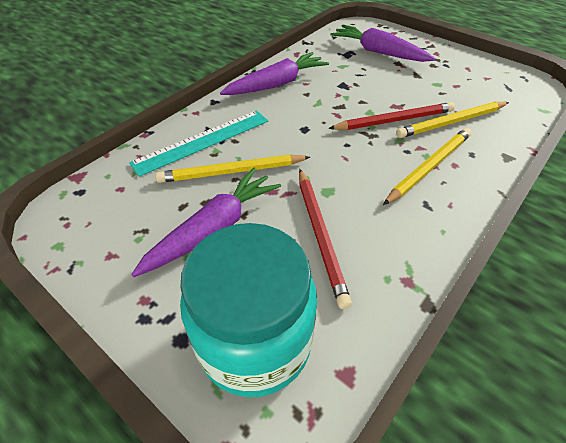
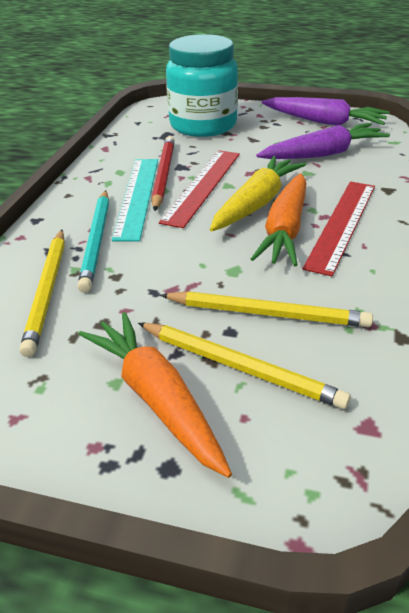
orange carrot: 0 -> 2
purple carrot: 3 -> 2
red pencil: 2 -> 1
red ruler: 0 -> 2
turquoise pencil: 0 -> 1
yellow carrot: 0 -> 1

